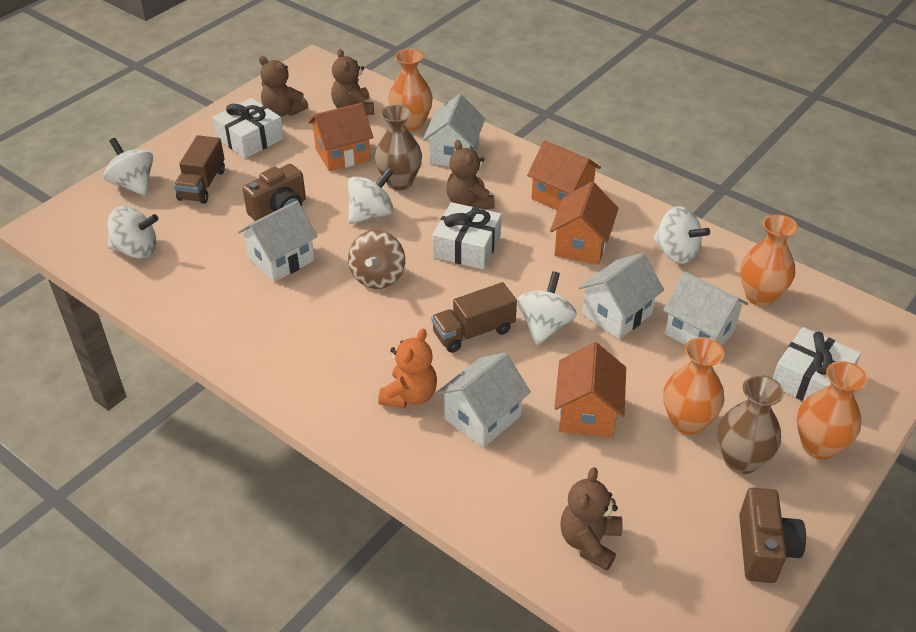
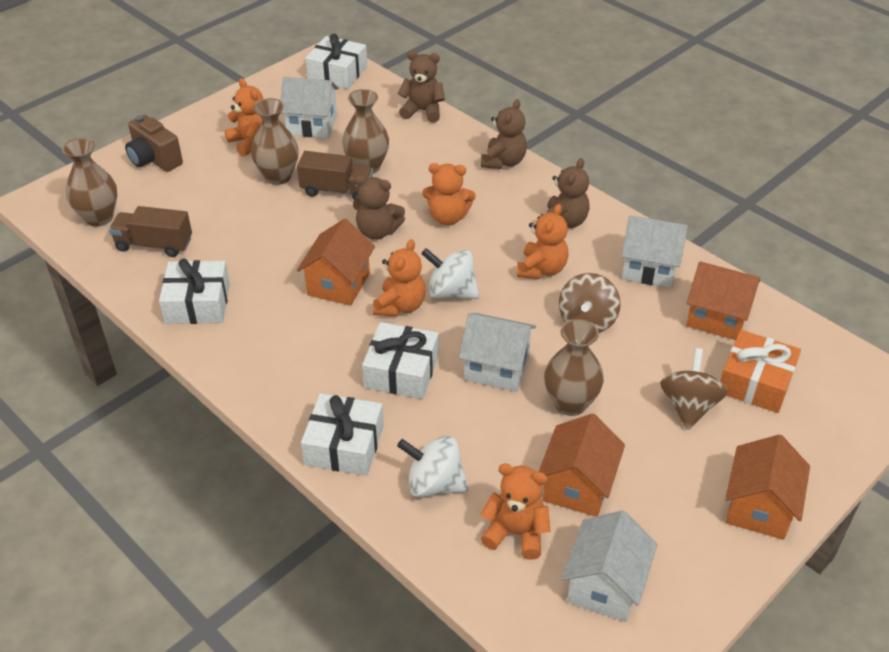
brown camera: 2 -> 1
brown spinning top: 1 -> 2
brown vase: 2 -> 4
orange gift: 0 -> 1
orange teddy bear: 1 -> 5
orange vase: 4 -> 0
white gift: 3 -> 4
white house: 5 -> 4
white spinning top: 5 -> 2

